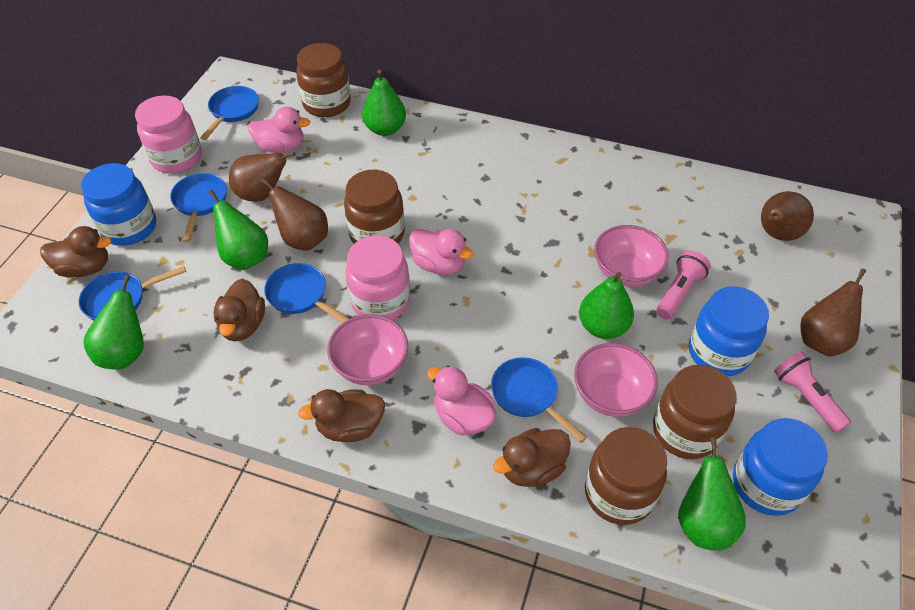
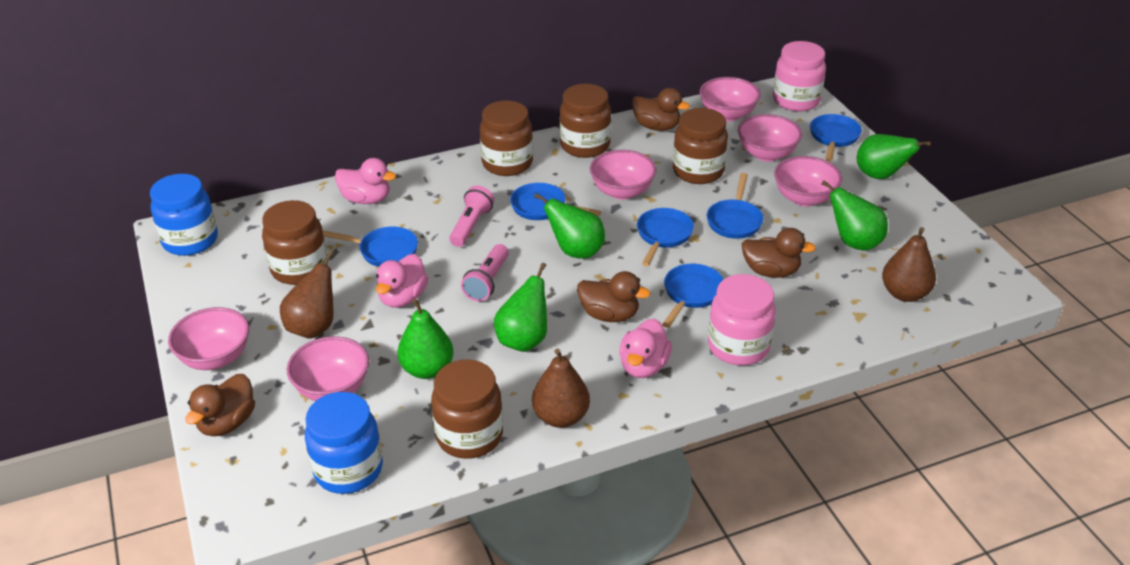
blue jar: 3 -> 2
blue pan: 5 -> 6
brown jar: 4 -> 5
brown pear: 4 -> 3
pink bowl: 3 -> 6

